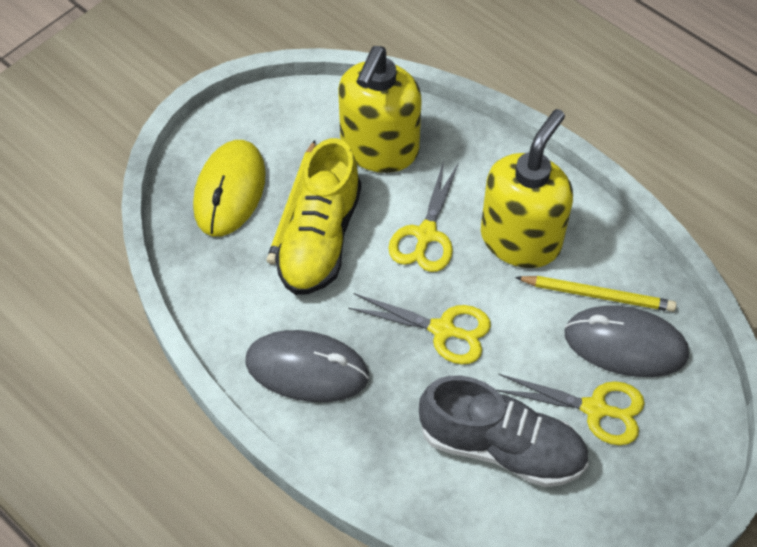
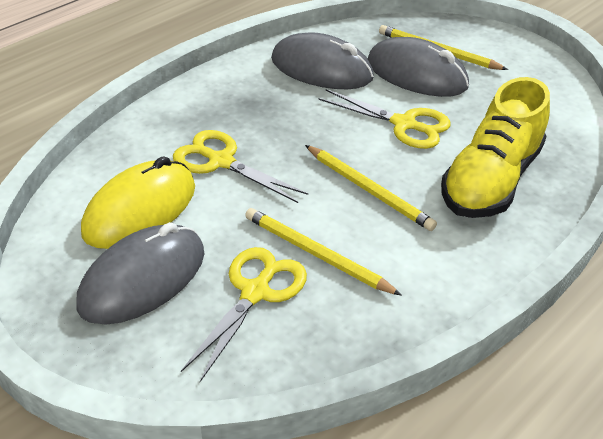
grey mouse: 2 -> 3
grey shoe: 1 -> 0
yellow pencil: 2 -> 3
yellow soap dispenser: 2 -> 0

